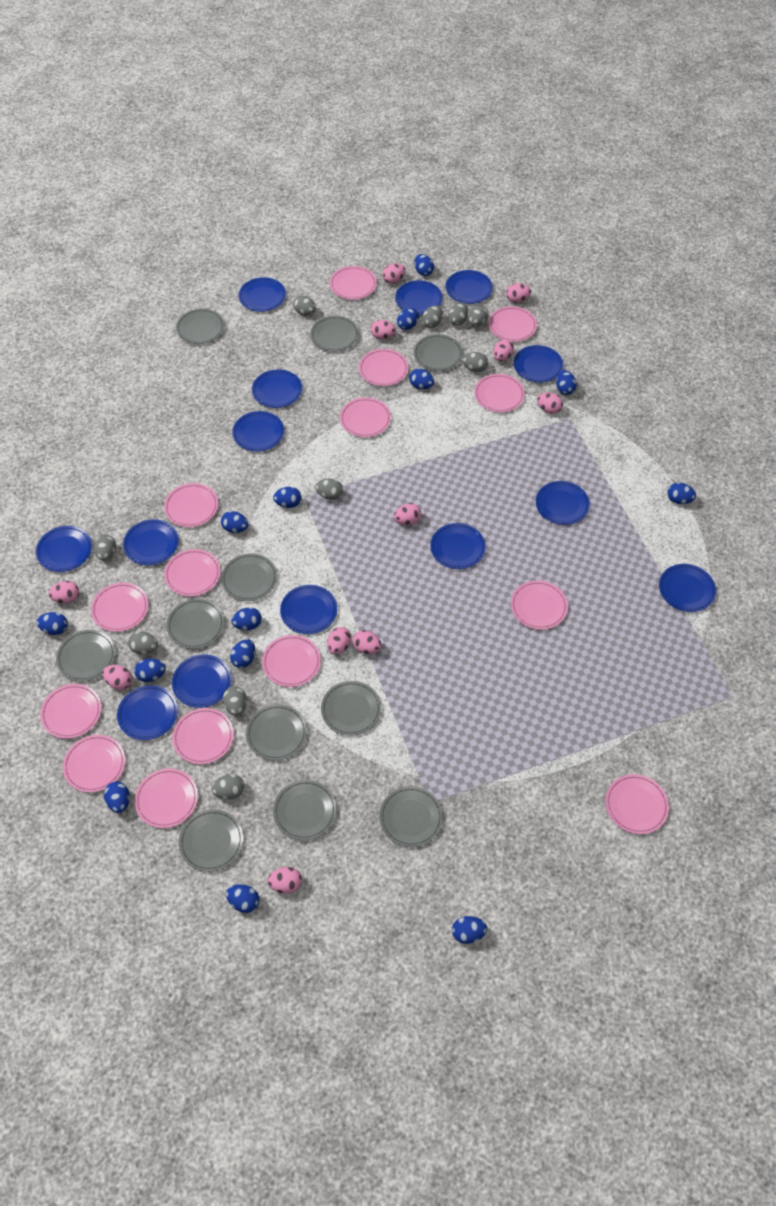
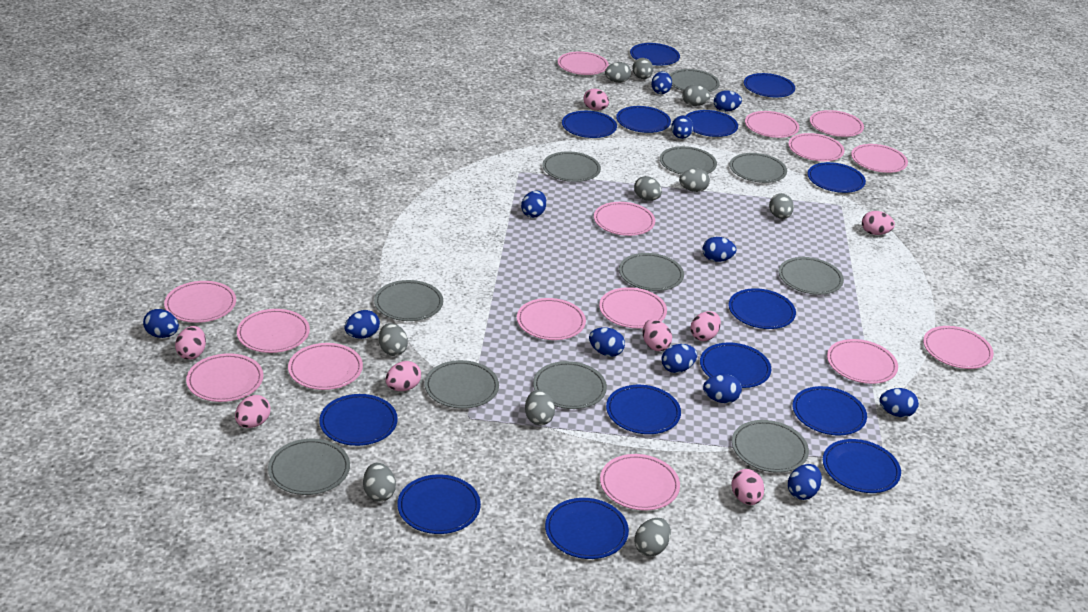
blue egg: 14 -> 12
pink egg: 11 -> 8

